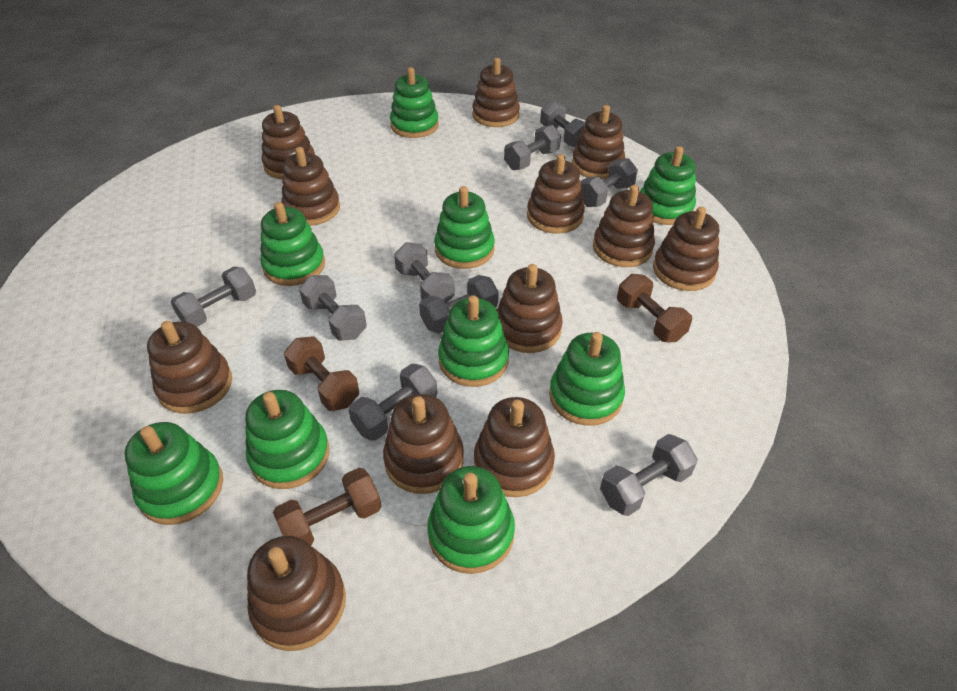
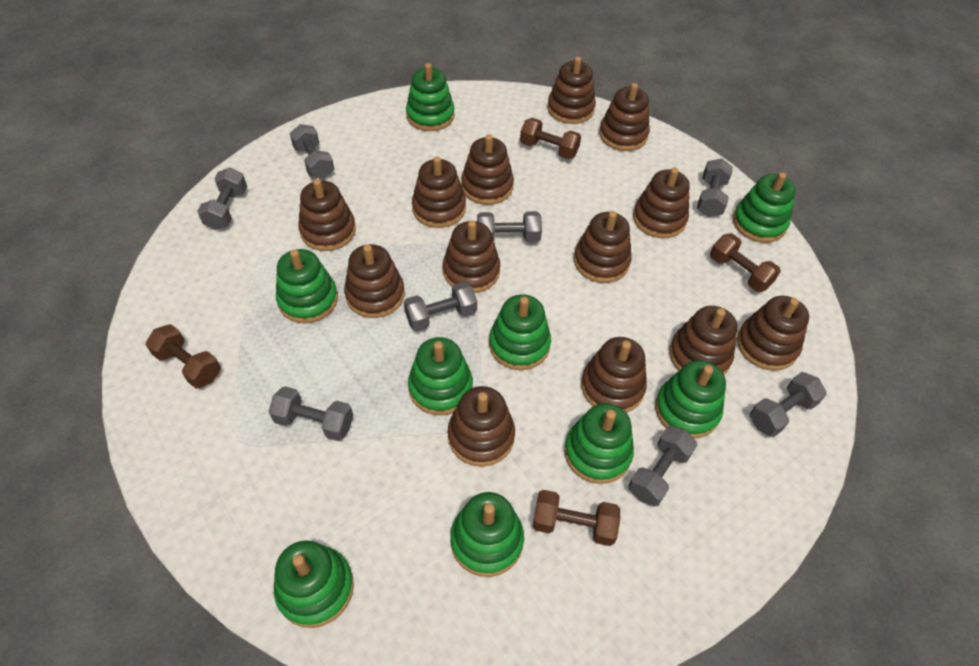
brown dumbbell: 3 -> 4
brown stacking toy: 12 -> 13
grey dumbbell: 9 -> 8

